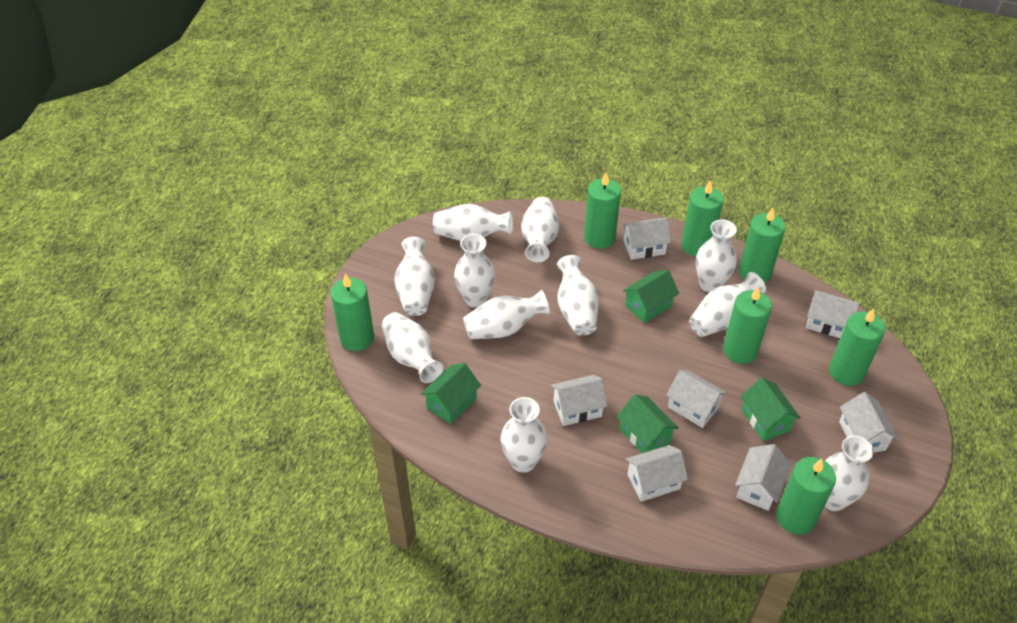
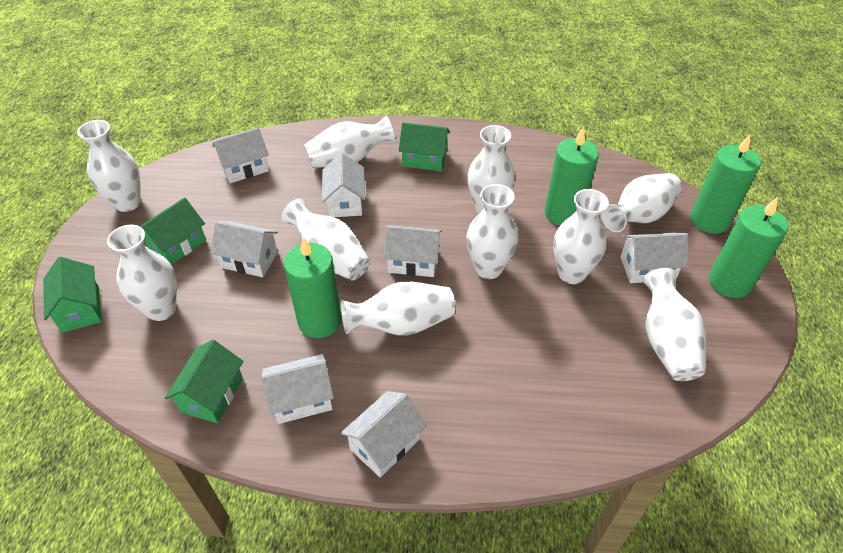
green candle: 7 -> 4
white vase: 11 -> 10

